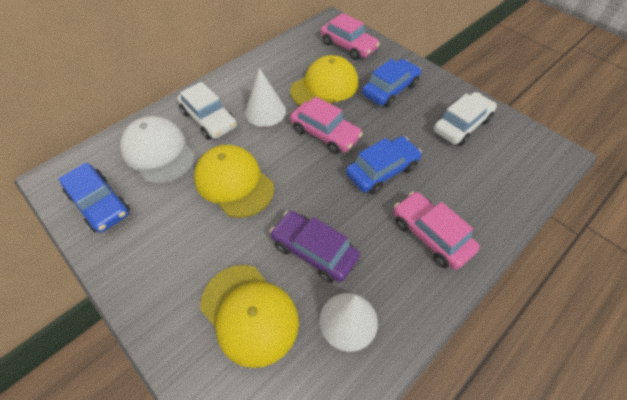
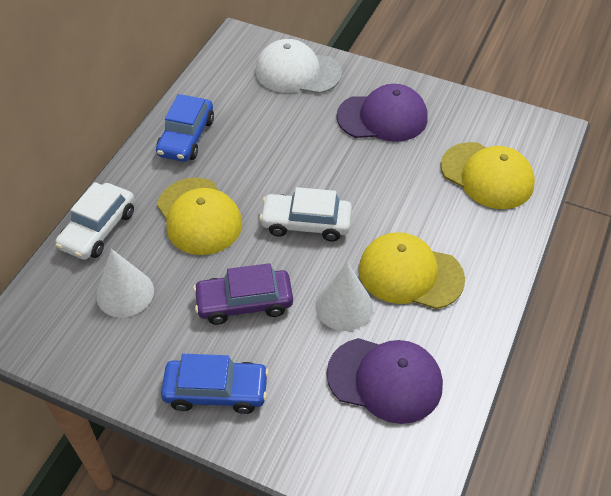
blue car: 3 -> 2
pink car: 3 -> 0
purple cap: 0 -> 2

